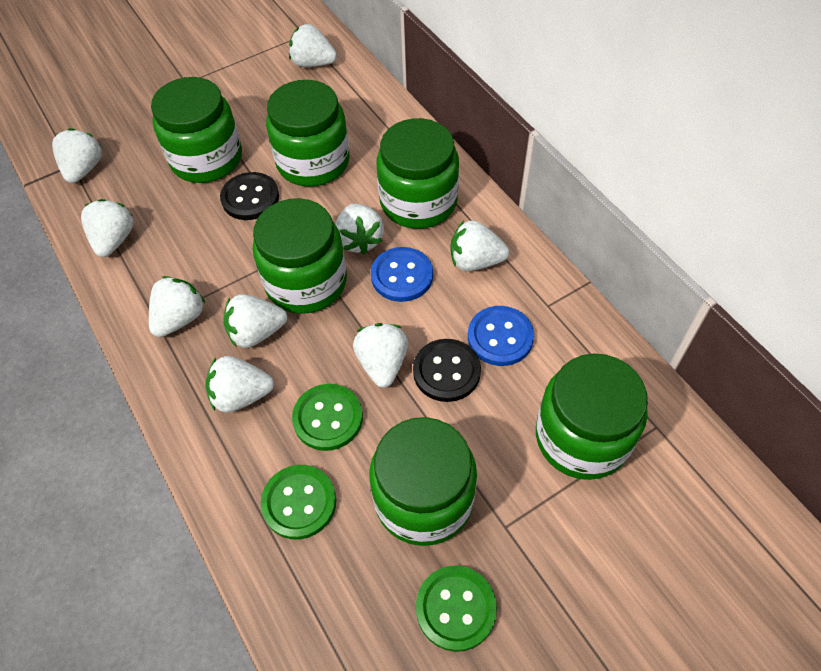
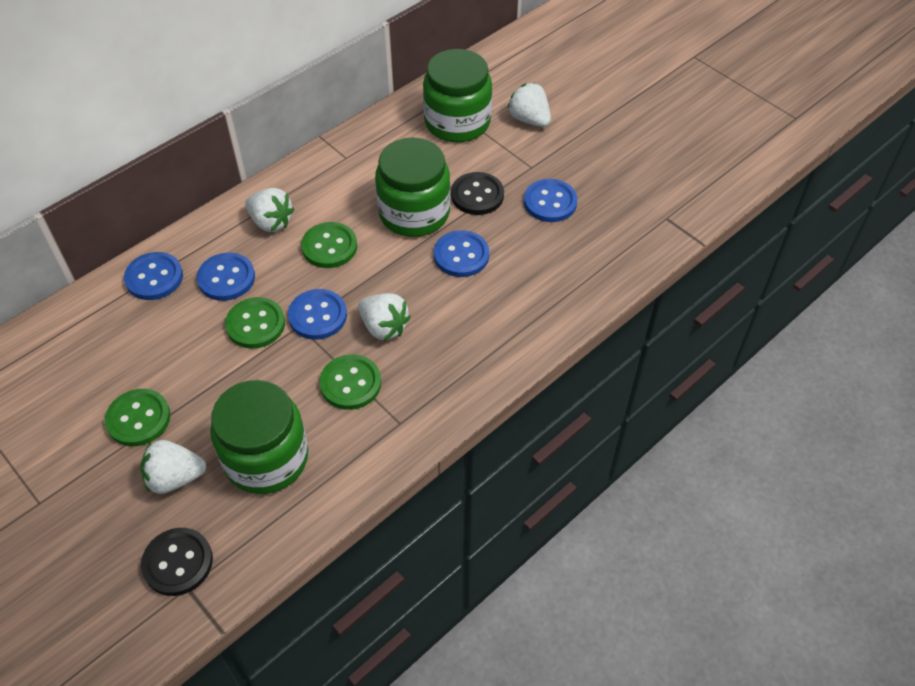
blue button: 2 -> 5
green button: 3 -> 4
green jar: 6 -> 3
white strawberry: 9 -> 4

